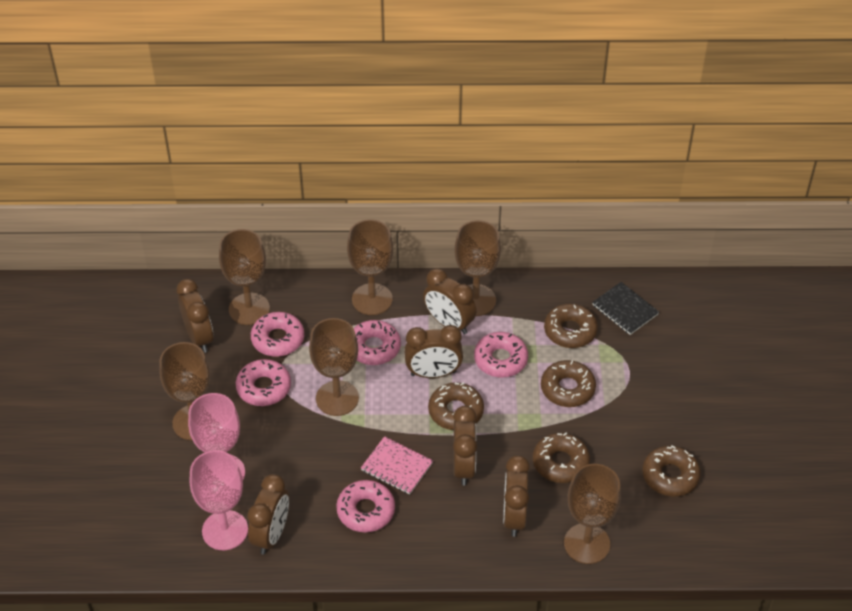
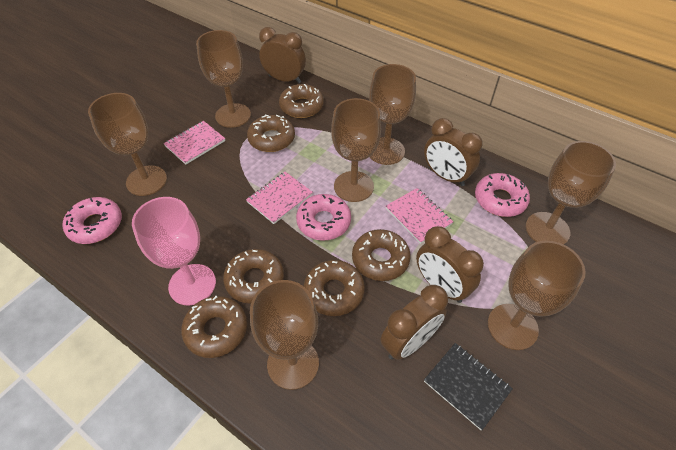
brown clock: 6 -> 4
brown donut: 5 -> 6
brown goblet: 6 -> 7
pink donut: 5 -> 3
pink goblet: 2 -> 1
pink notebook: 1 -> 3

